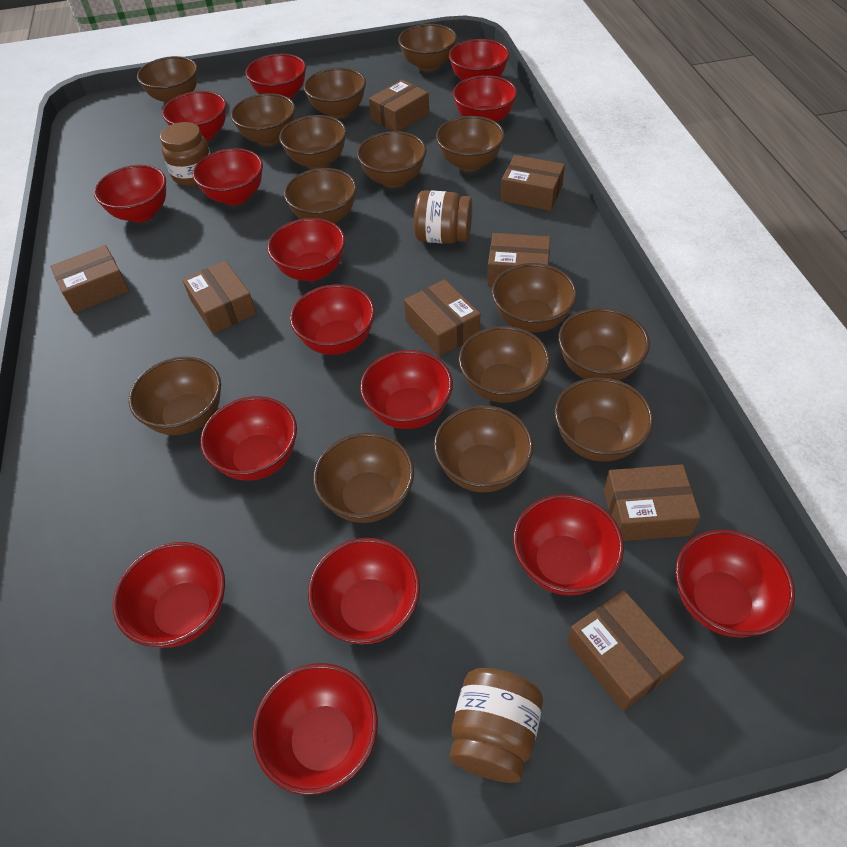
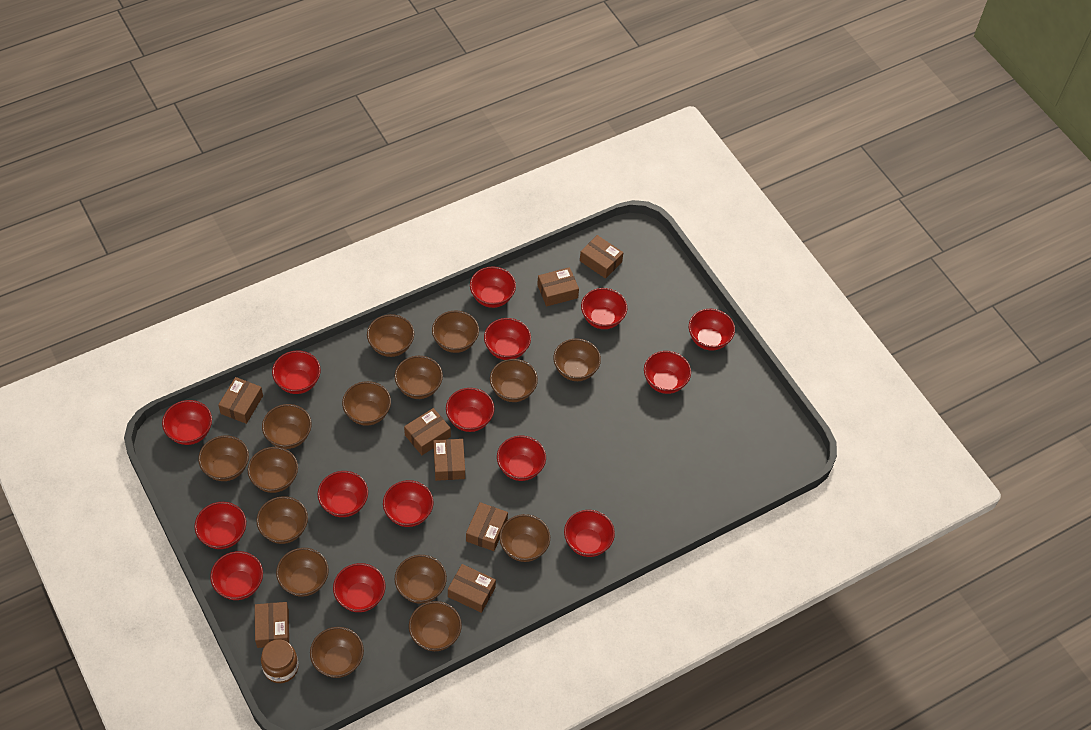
brown jar: 3 -> 1

